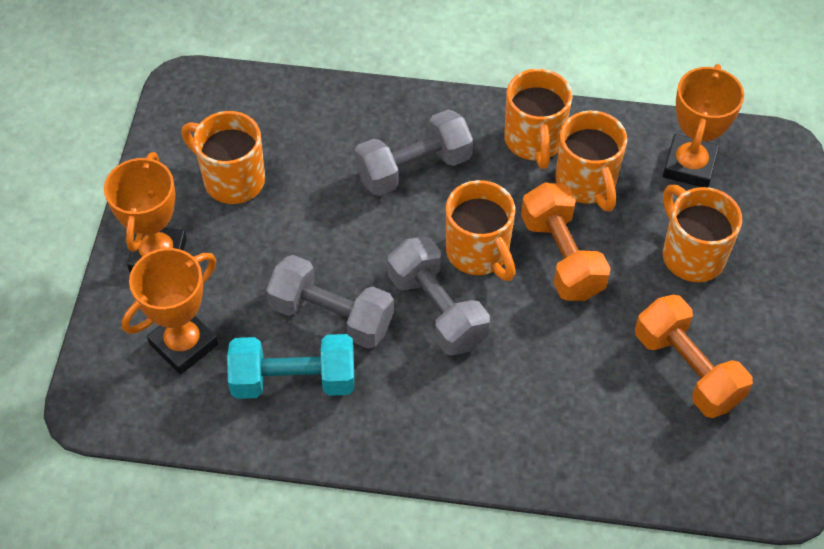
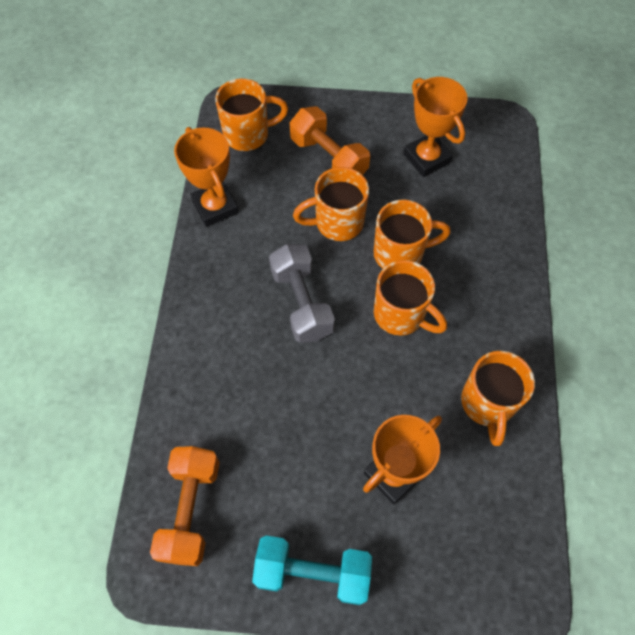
grey dumbbell: 3 -> 1

